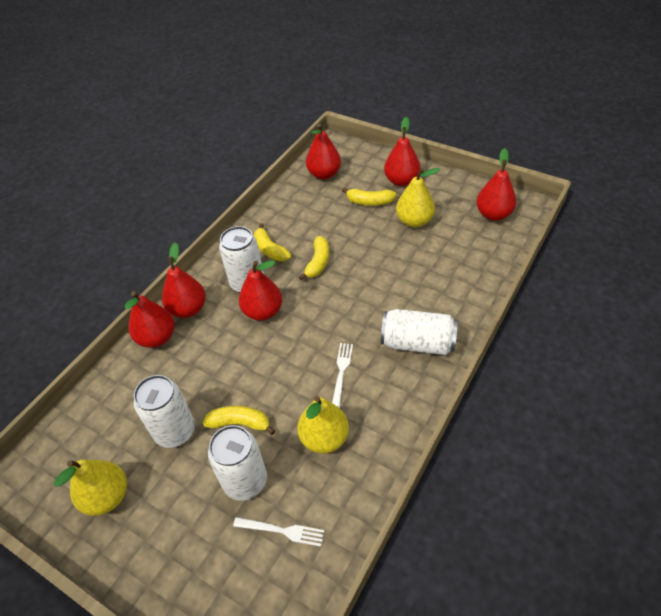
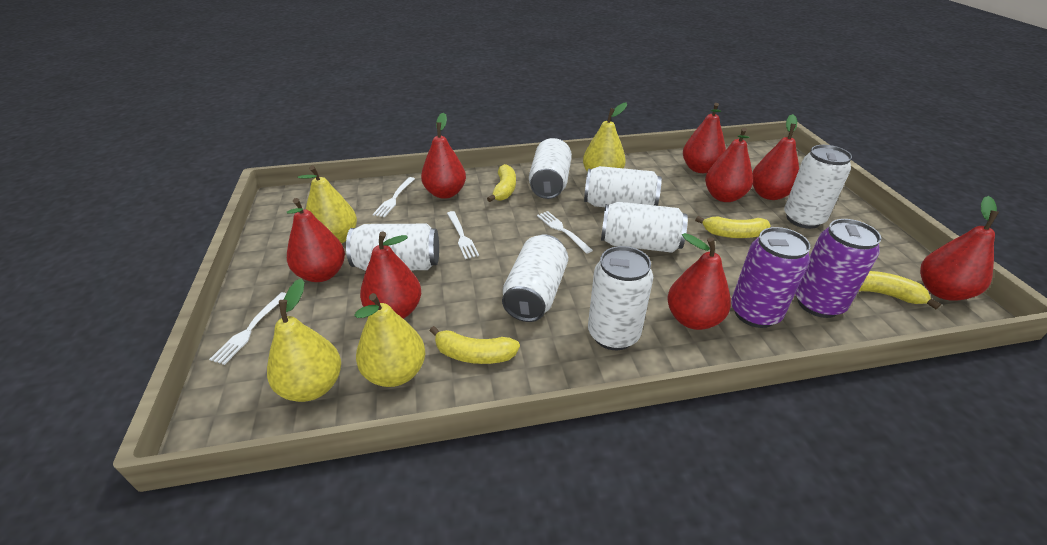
purple can: 0 -> 2
red pear: 6 -> 8
white can: 4 -> 7
white fork: 2 -> 4
yellow pear: 3 -> 4

